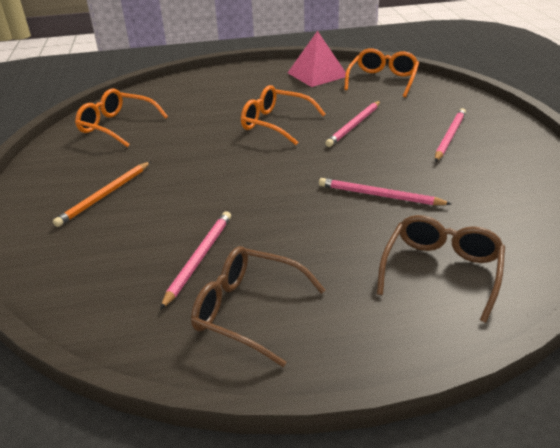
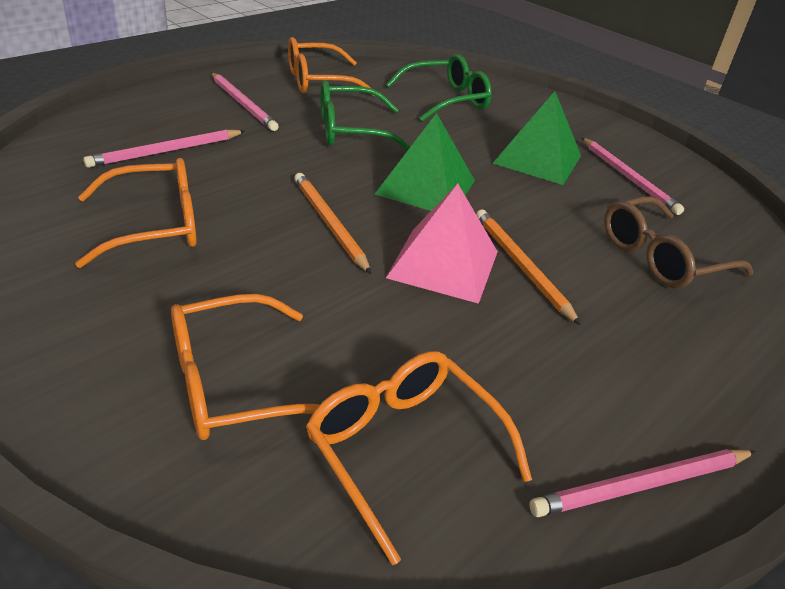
brown glasses: 2 -> 1
green glasses: 0 -> 2
green pyramid: 0 -> 2
orange glasses: 3 -> 4
orange pencil: 1 -> 2

